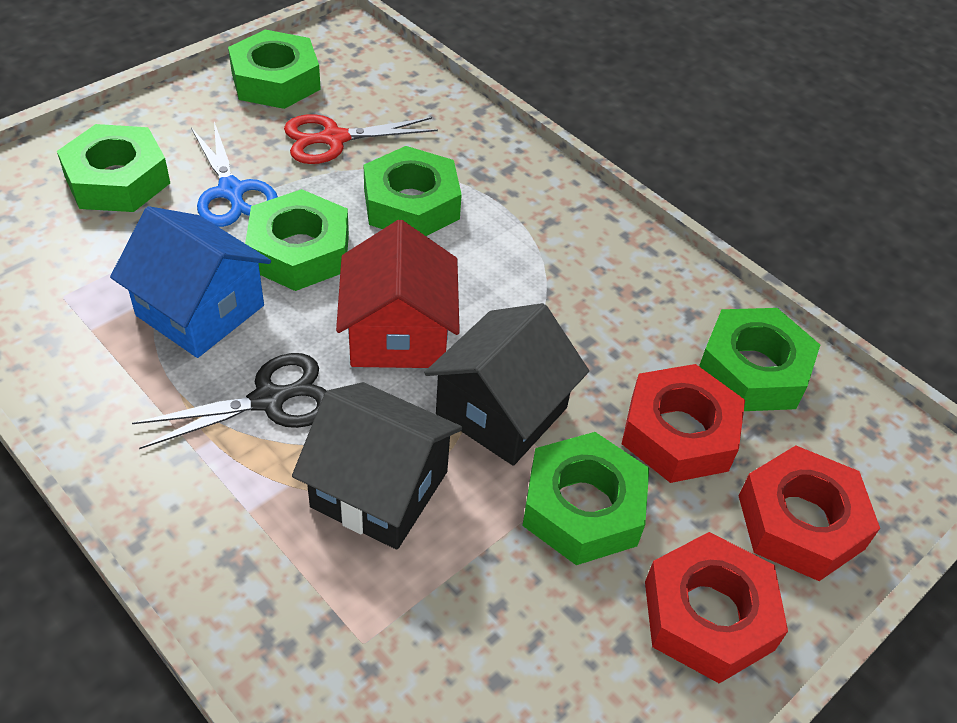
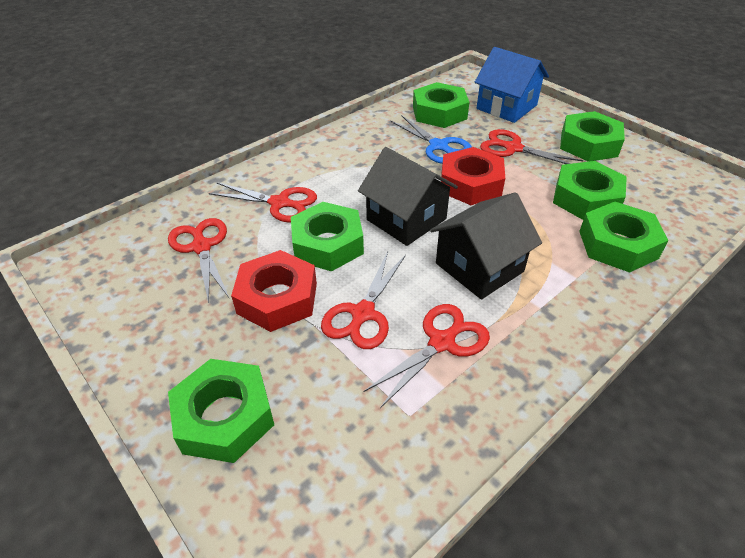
black scissors: 1 -> 0
red house: 1 -> 0
red nut: 3 -> 2
red scissors: 1 -> 5

